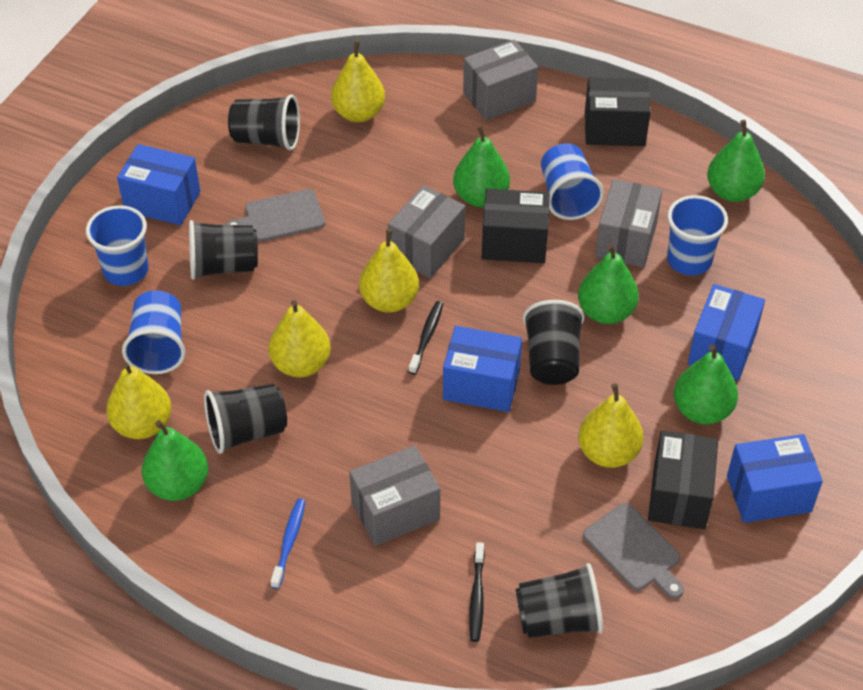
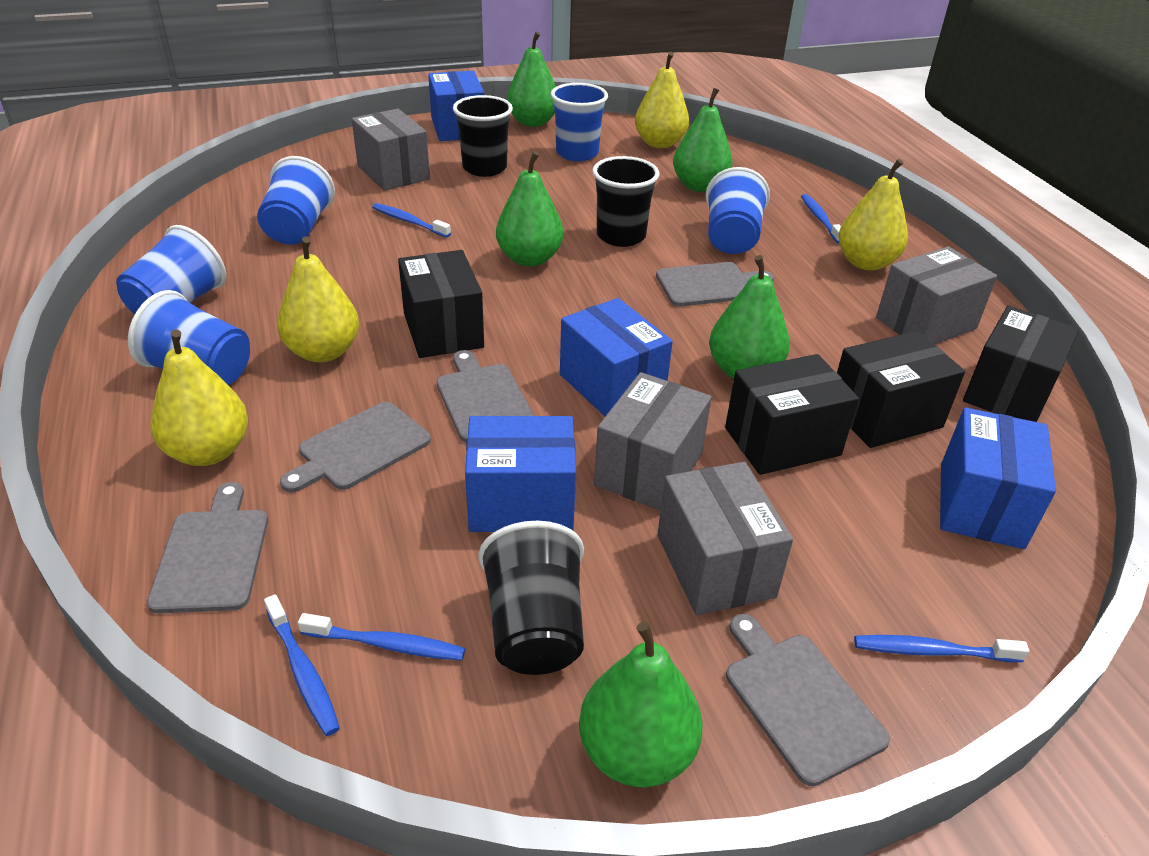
black box: 3 -> 4
black cup: 5 -> 3
black toothbrush: 2 -> 0
blue cup: 4 -> 5
blue toothbrush: 1 -> 5
grey cutting board: 2 -> 5
yellow pear: 5 -> 4

